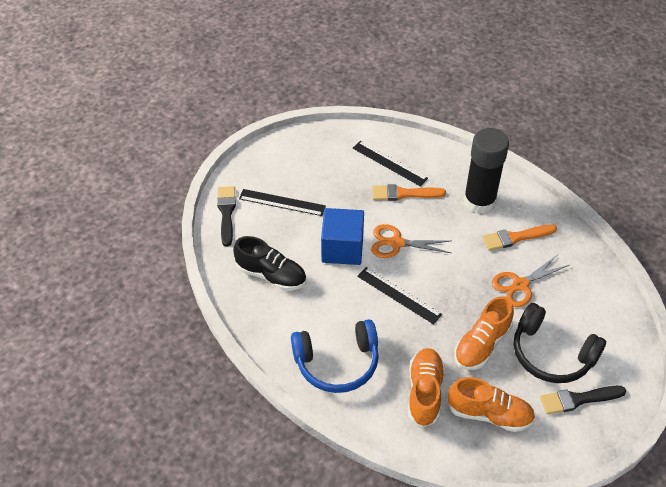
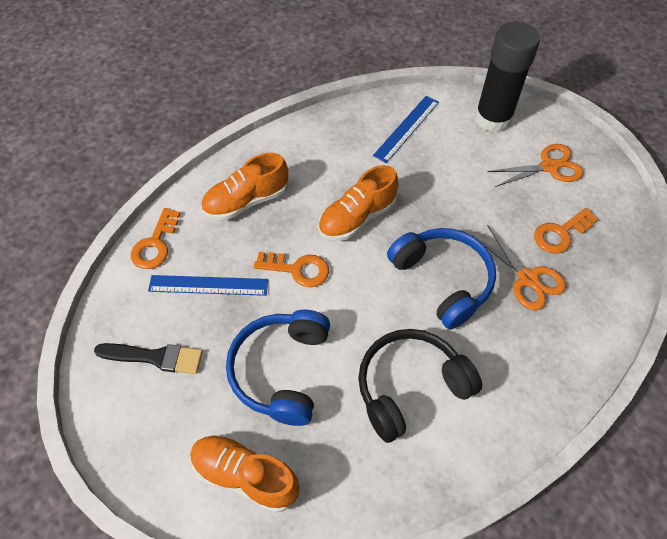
black brush: 2 -> 1
black ruler: 3 -> 0
black shoe: 1 -> 0
blue cube: 1 -> 0
blue headphones: 1 -> 2
blue ruler: 0 -> 2
orange brush: 2 -> 0
orange key: 0 -> 3

